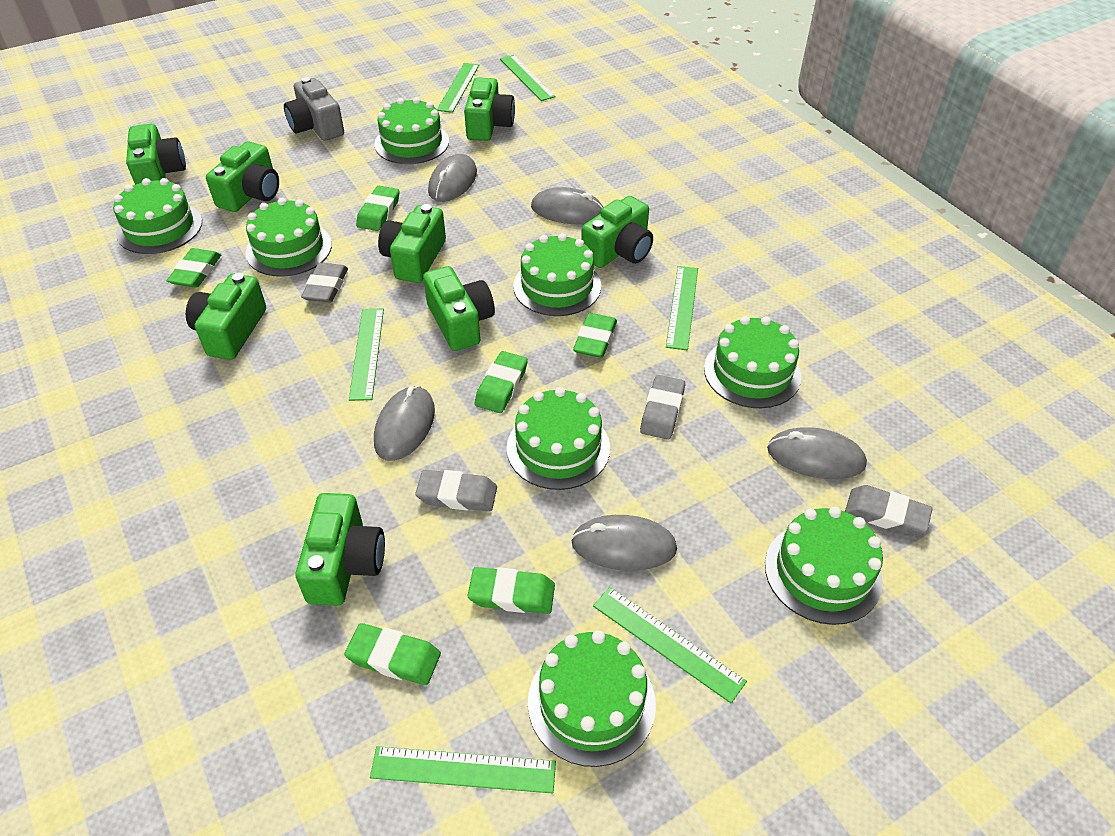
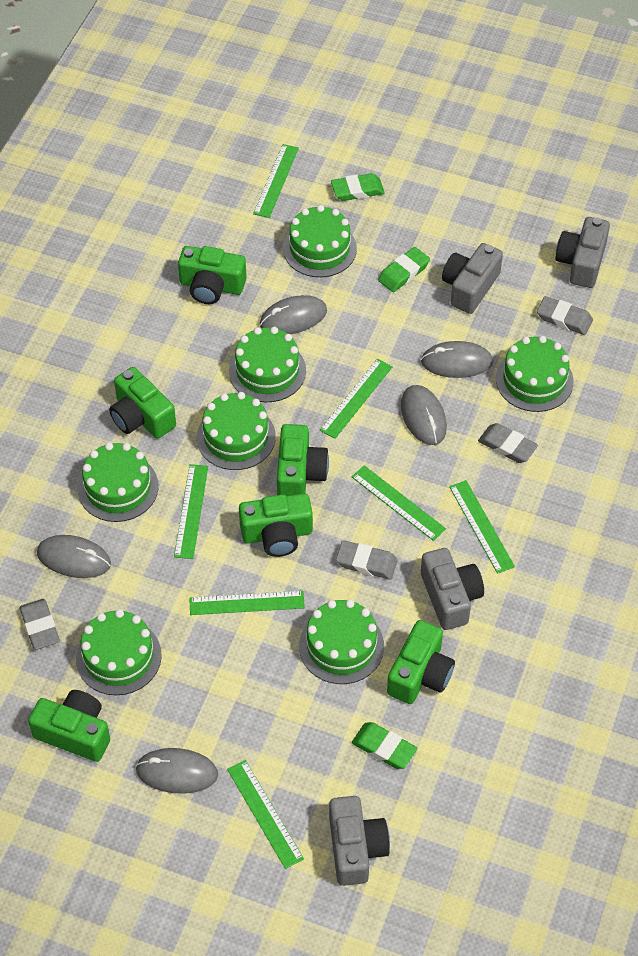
green cake: 8 -> 7
green camera: 8 -> 6
green eraser: 6 -> 3
green ruler: 6 -> 7
grey camera: 1 -> 4

